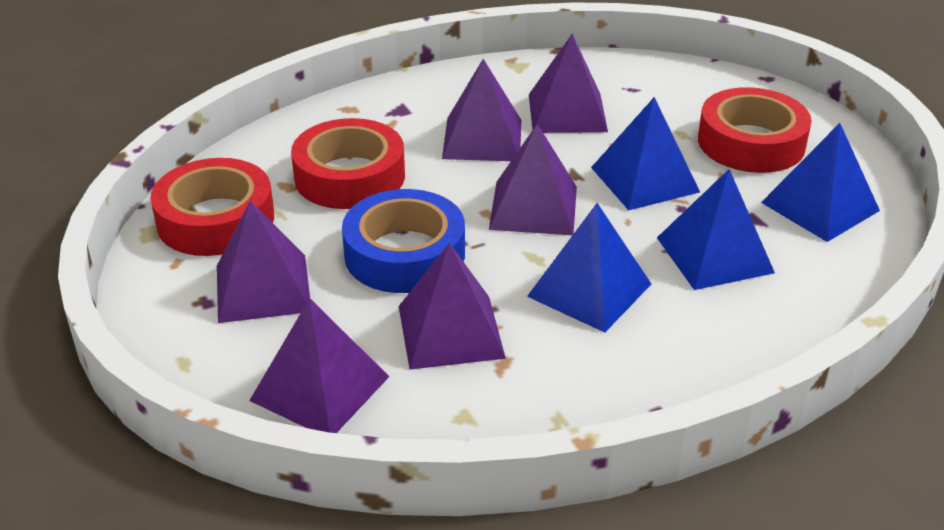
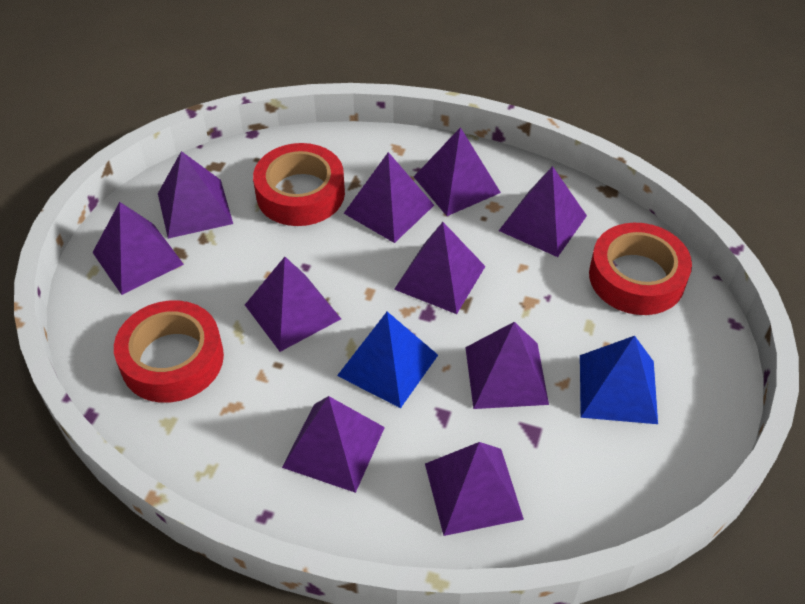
blue pyramid: 4 -> 2
blue tape: 1 -> 0
purple pyramid: 6 -> 10

